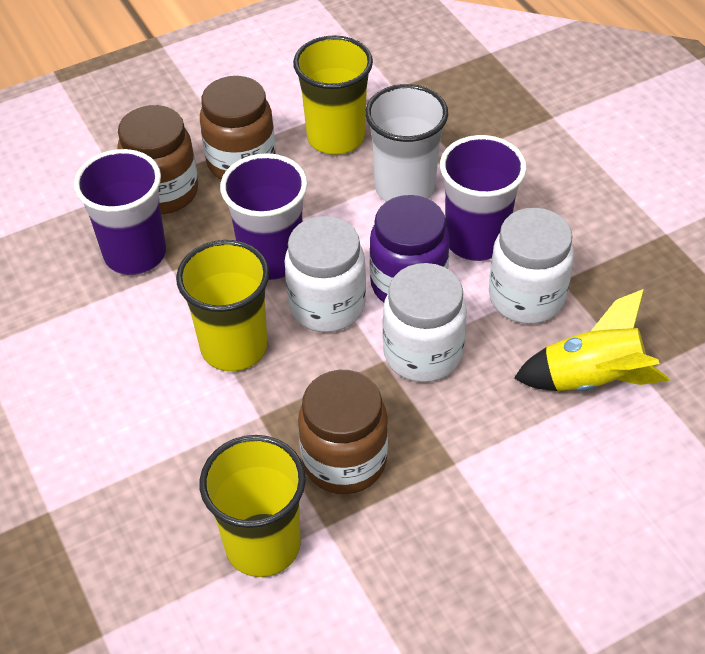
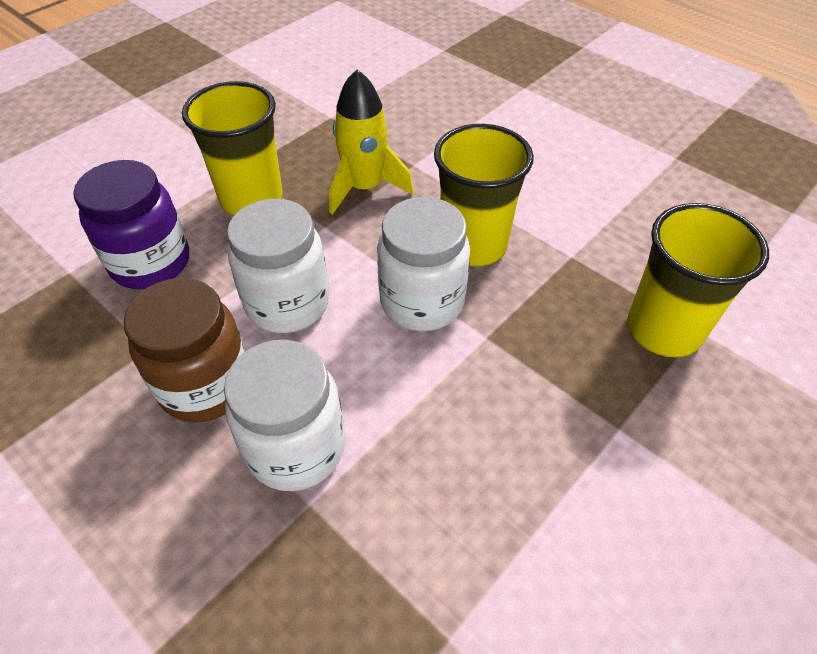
brown jar: 3 -> 1
purple cup: 3 -> 0
white cup: 1 -> 0

